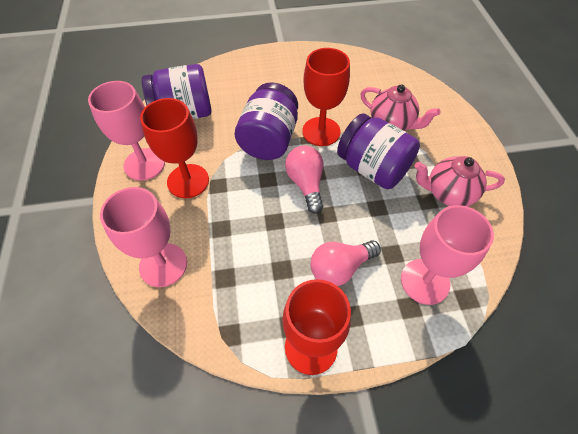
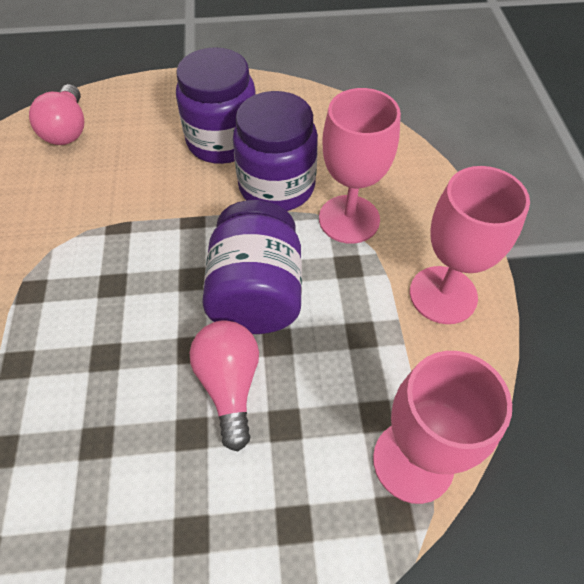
pink teapot: 2 -> 0
red goblet: 3 -> 0

